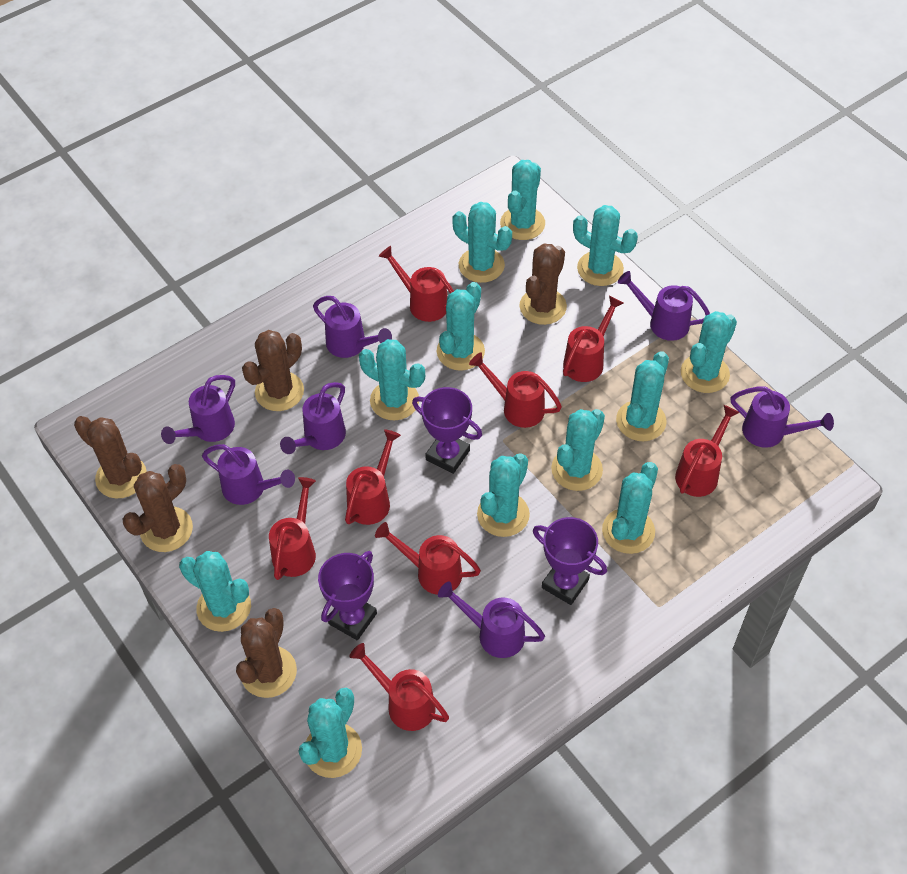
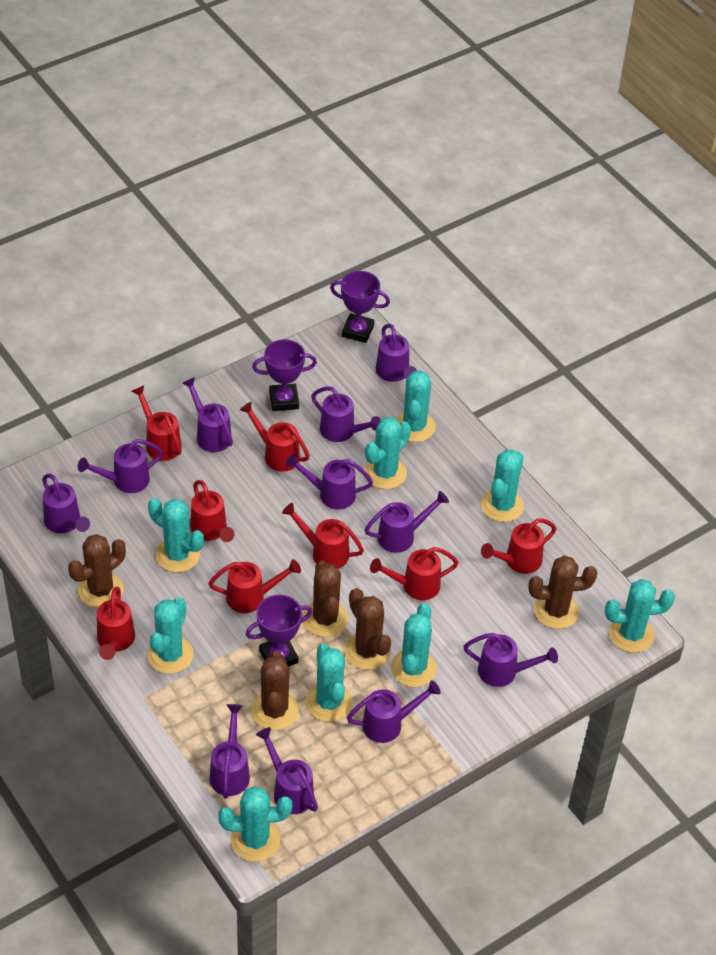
purple watering can: 7 -> 11
turquoise cactus: 12 -> 9

